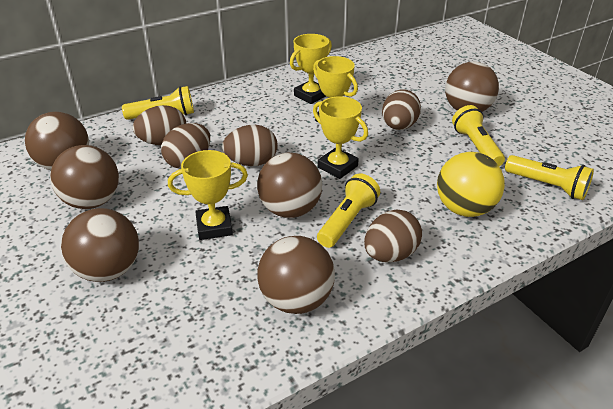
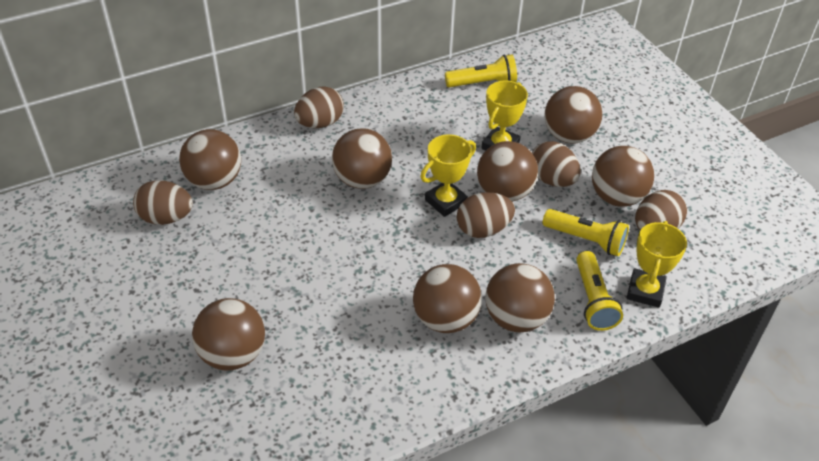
brown ball: 6 -> 8
yellow ball: 1 -> 0
yellow flashlight: 4 -> 3
yellow trophy: 4 -> 3

